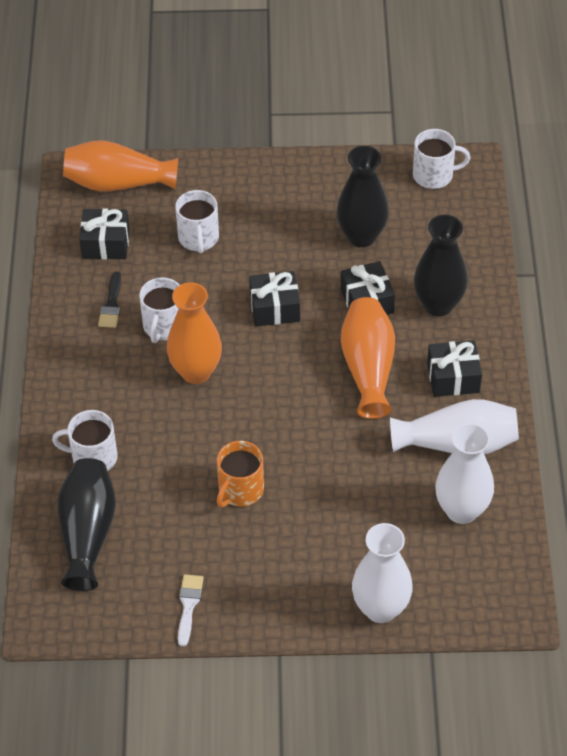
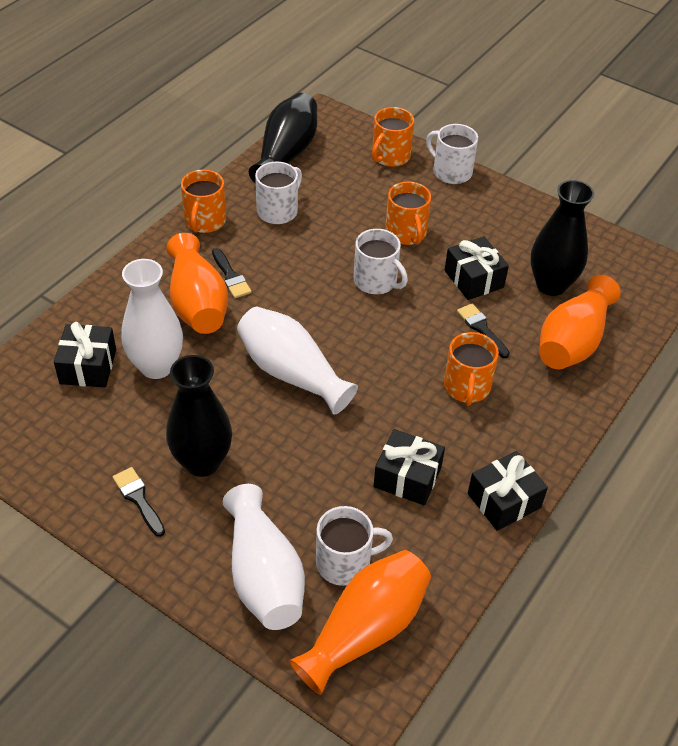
black brush: 1 -> 3
orange mug: 1 -> 4
white brush: 1 -> 0

